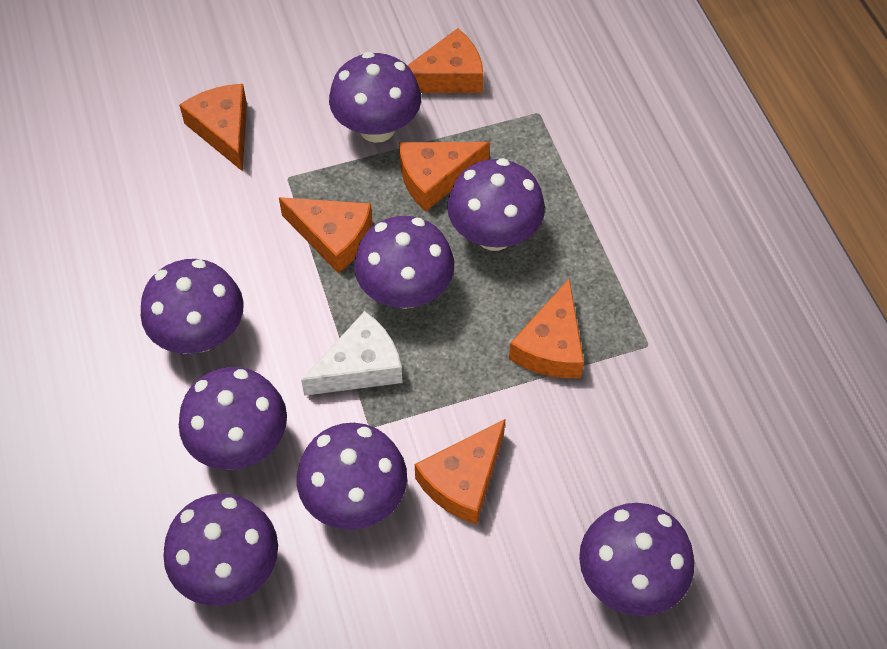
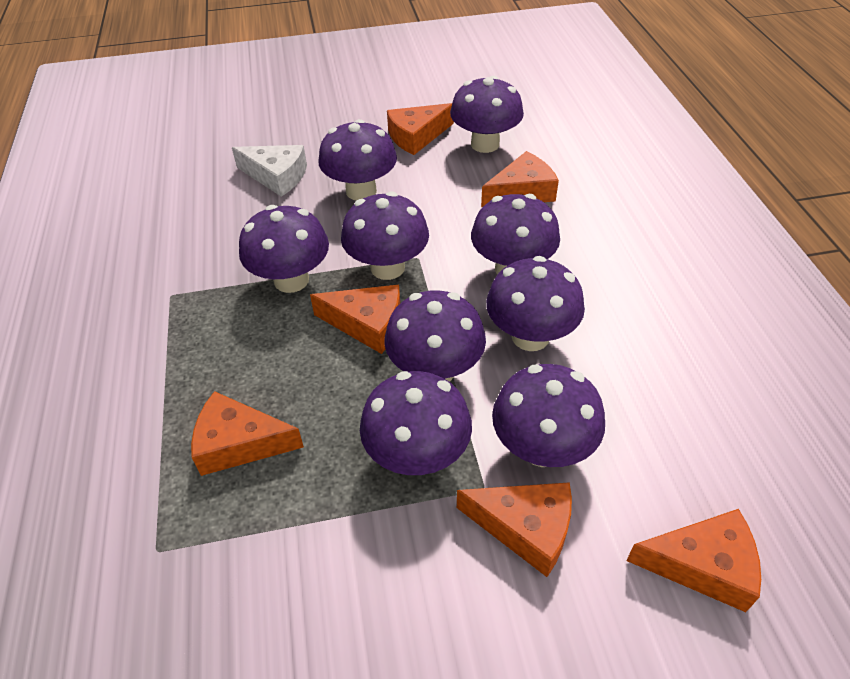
purple mushroom: 8 -> 9

